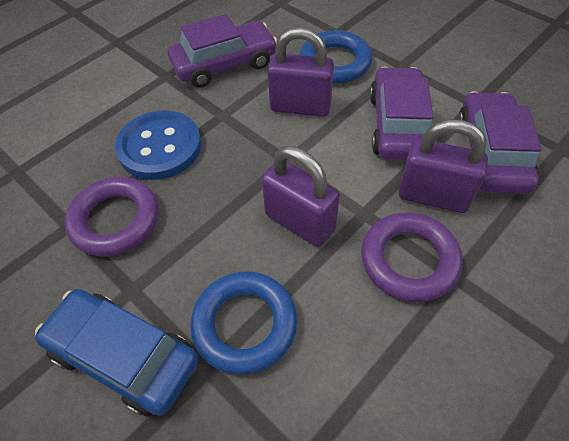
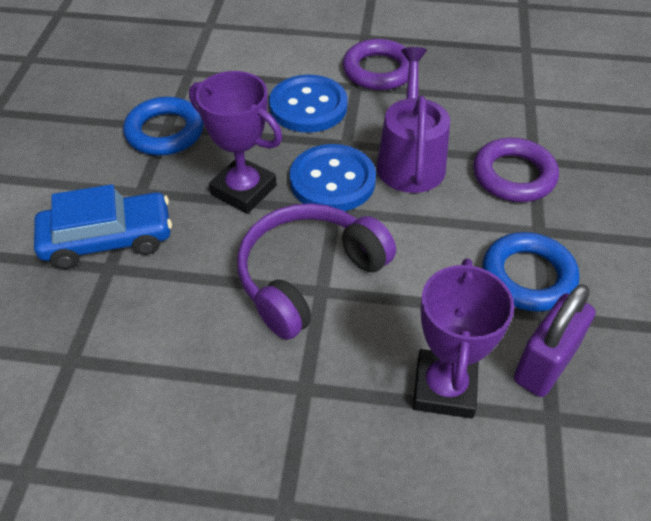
blue button: 1 -> 2
purple car: 3 -> 0
purple headphones: 0 -> 1
purple padlock: 3 -> 1
purple trophy: 0 -> 2
purple watering can: 0 -> 1

